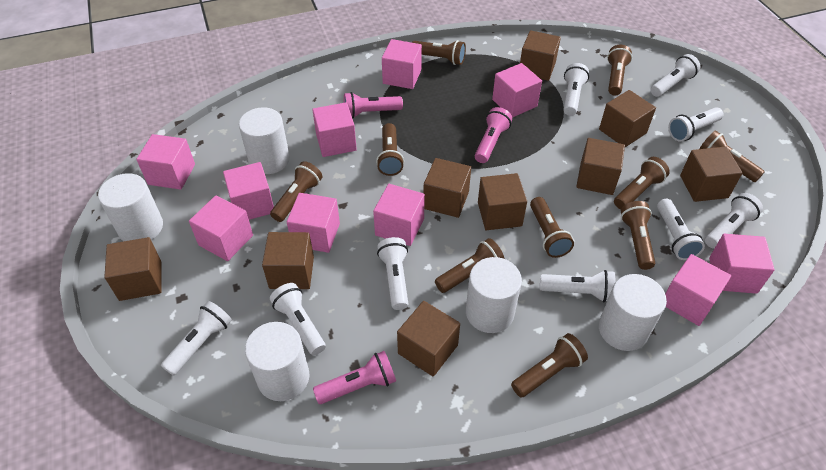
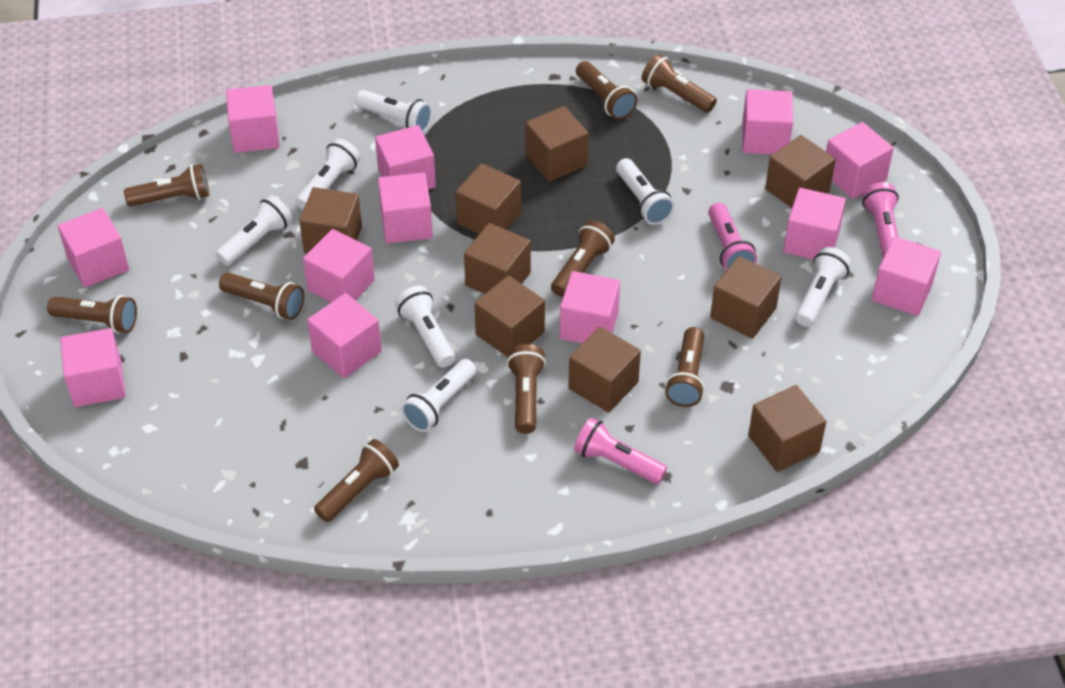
brown flashlight: 10 -> 9
pink cube: 10 -> 12
white cylinder: 5 -> 0
white flashlight: 9 -> 7

